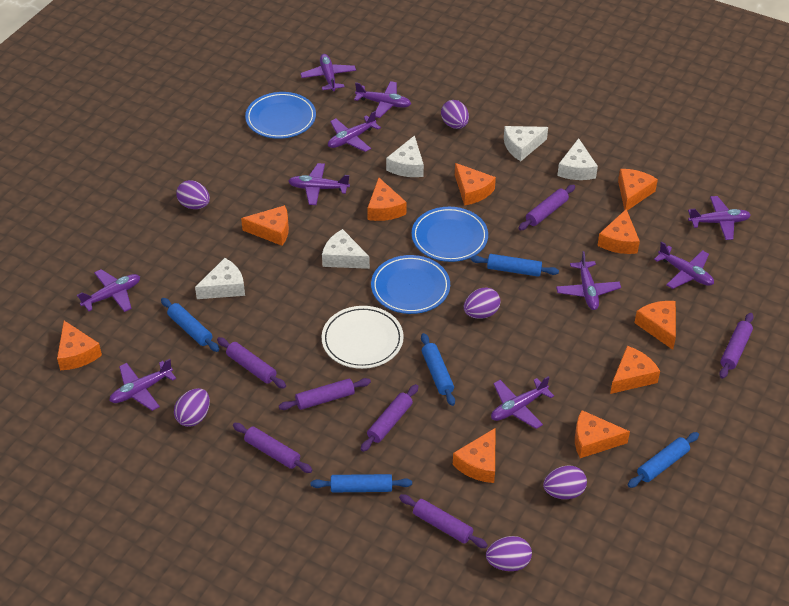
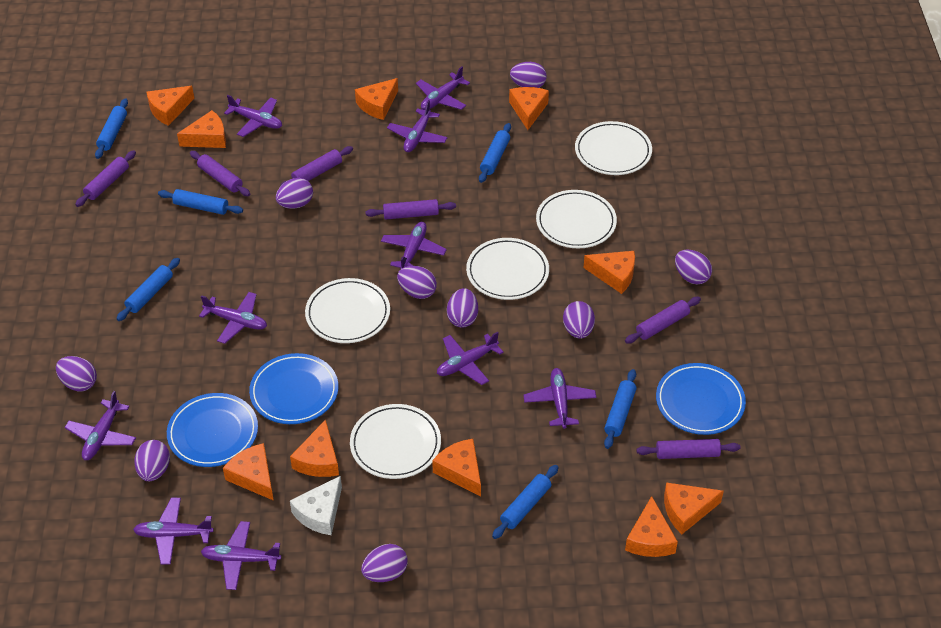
blue rolling pin: 5 -> 6
purple egg: 6 -> 9
purple rolling pin: 7 -> 6
white cheese: 5 -> 1
white plate: 1 -> 5

